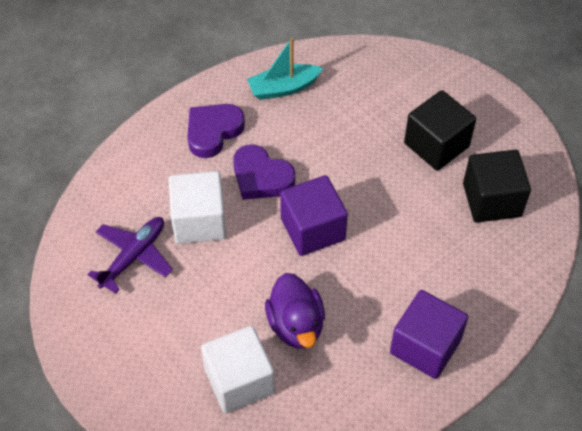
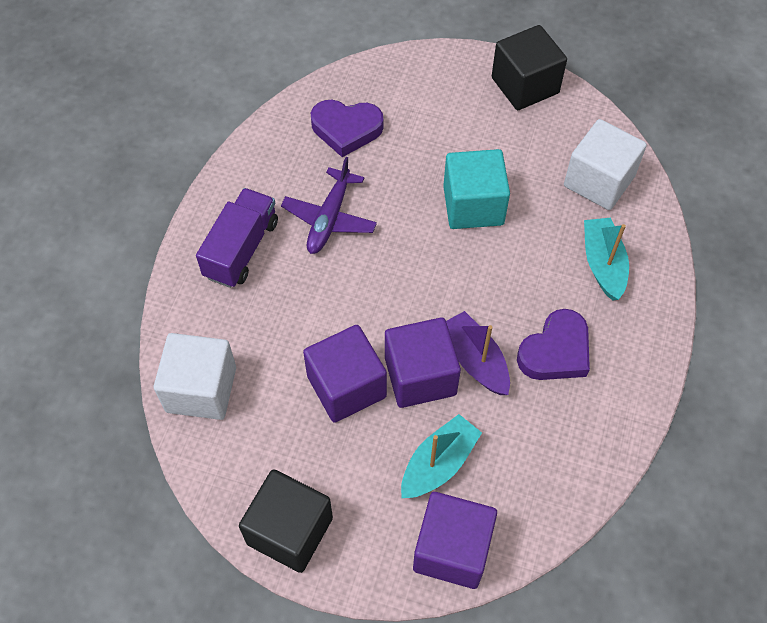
purple boat: 0 -> 1
purple cube: 2 -> 3
purple duck: 1 -> 0
purple truck: 0 -> 1
turquoise boat: 1 -> 2
turquoise cube: 0 -> 1

